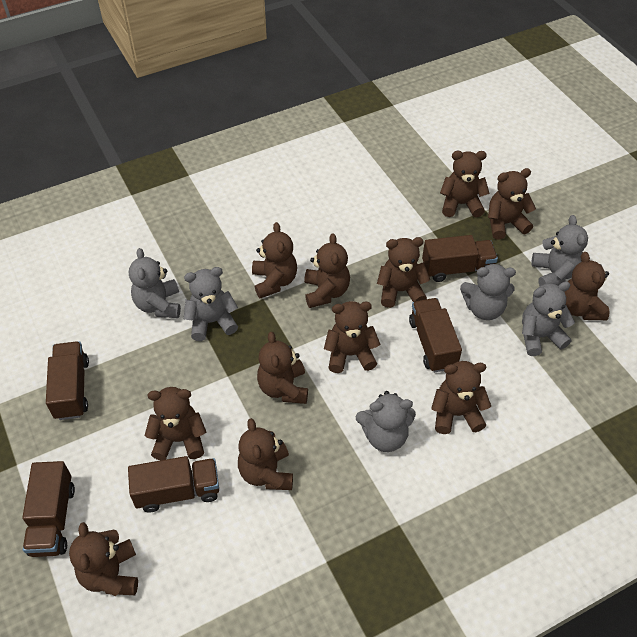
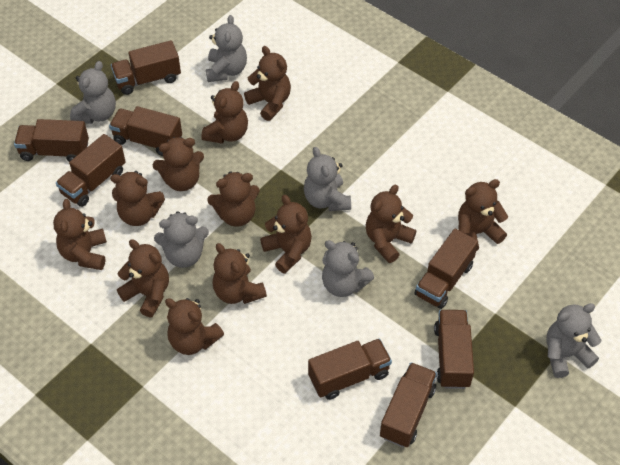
brown truck: 5 -> 8

